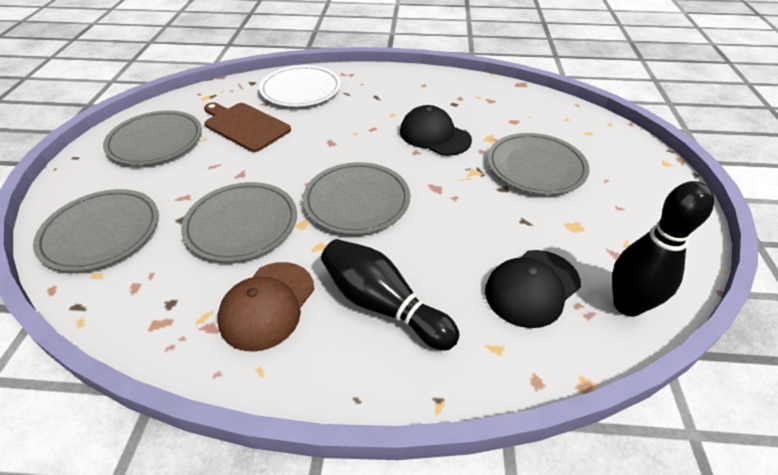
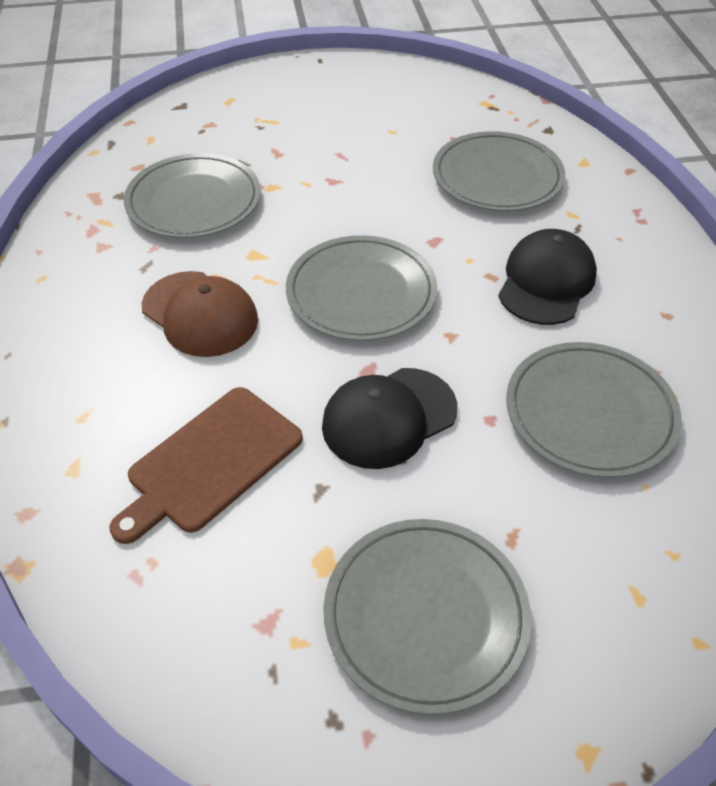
black bowling pin: 2 -> 0
white plate: 1 -> 0

